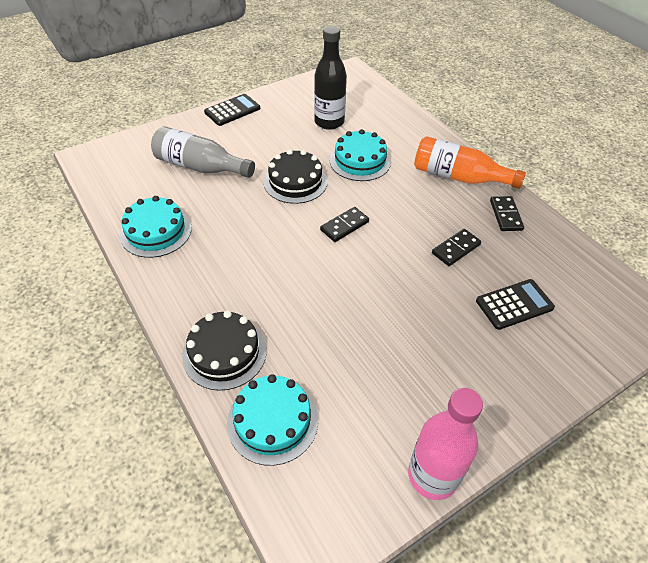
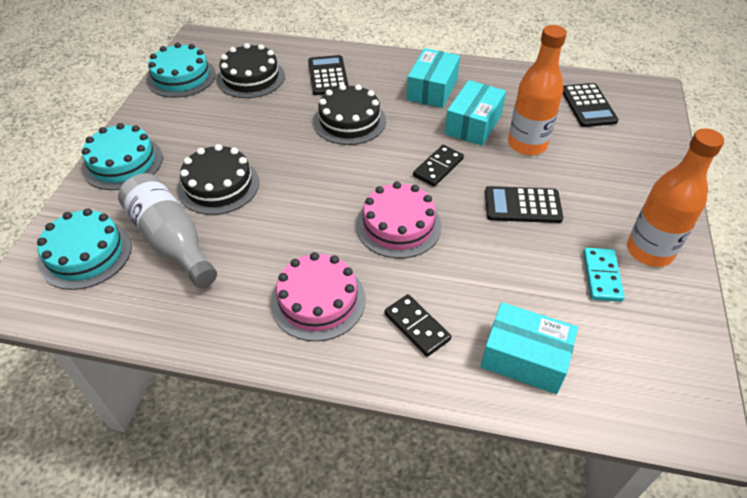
black bottle: 1 -> 0
black cake: 2 -> 3
black calculator: 2 -> 3
black domino: 3 -> 2
orange bottle: 1 -> 2
pink bottle: 1 -> 0
pink cake: 0 -> 2
turquoise box: 0 -> 3
turquoise domino: 0 -> 1

